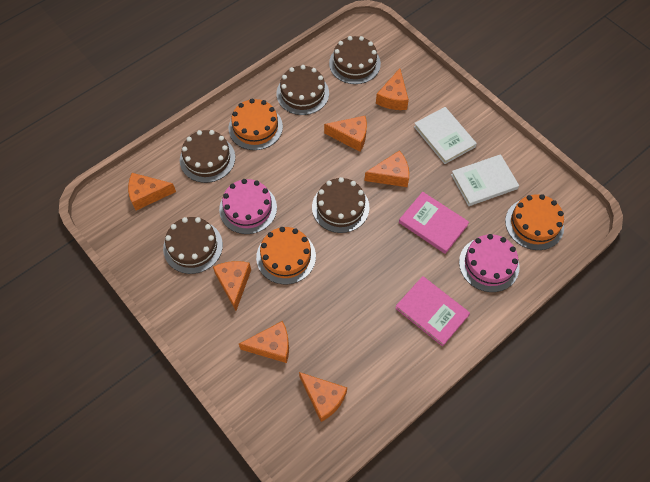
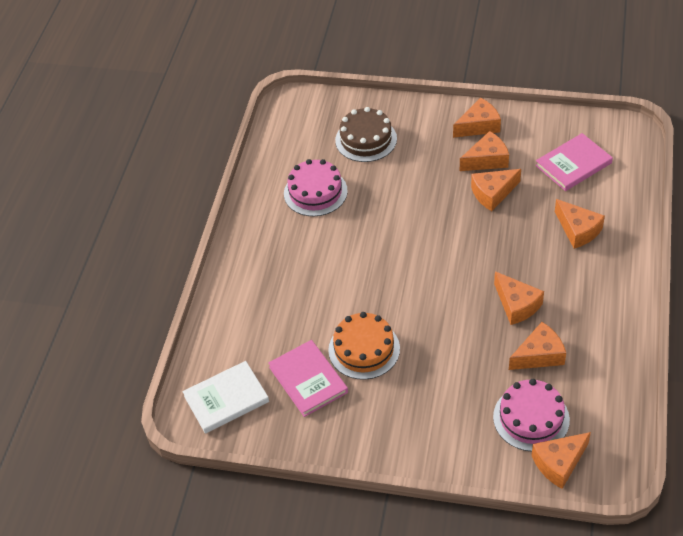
brown cake: 5 -> 1
orange cake: 3 -> 1
white book: 2 -> 1

